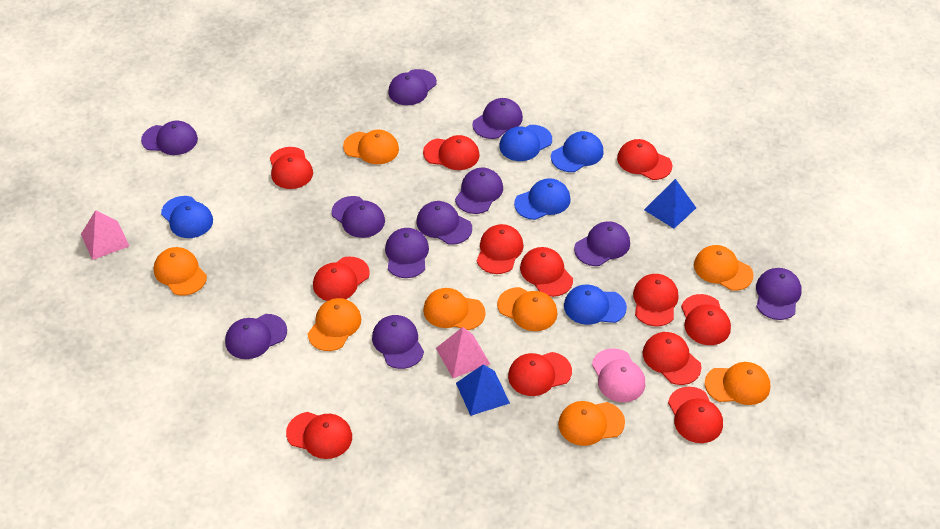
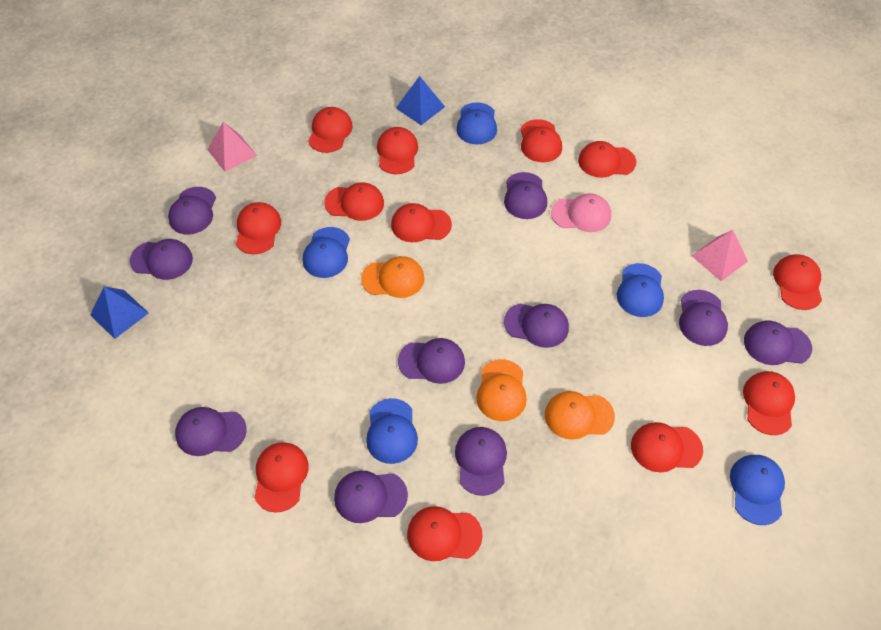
orange cap: 8 -> 3
purple cap: 11 -> 10

